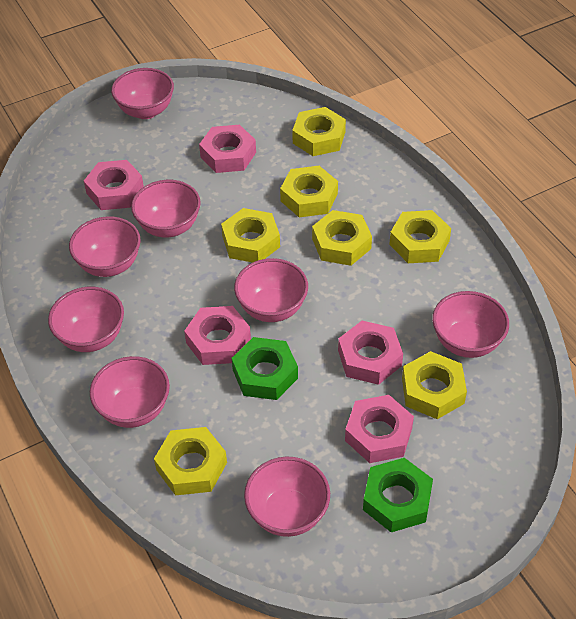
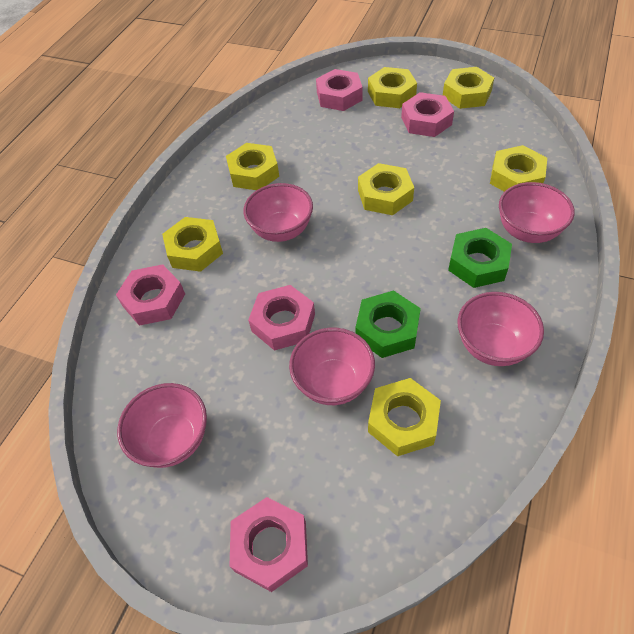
pink bowl: 8 -> 5

